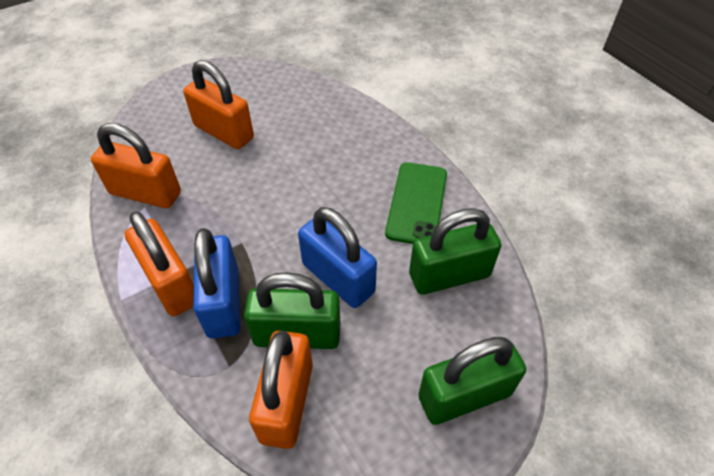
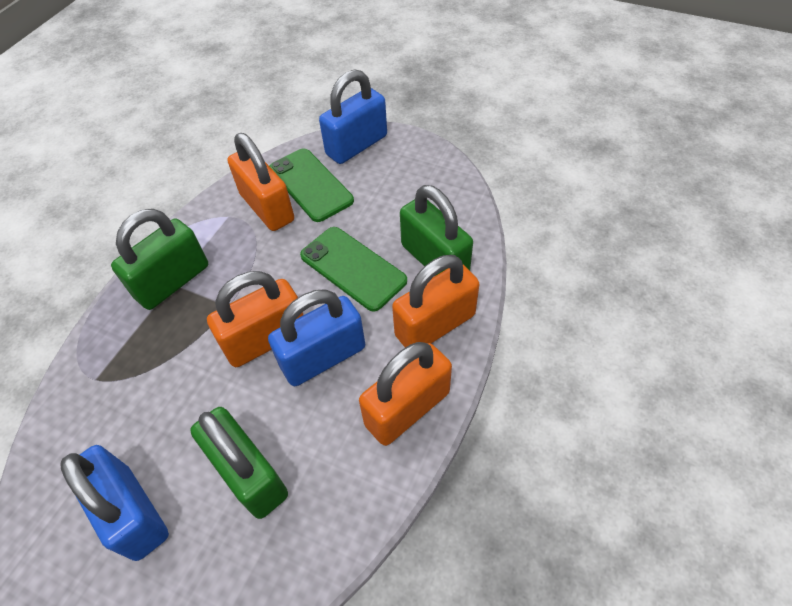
blue padlock: 2 -> 3
green phone: 1 -> 2

